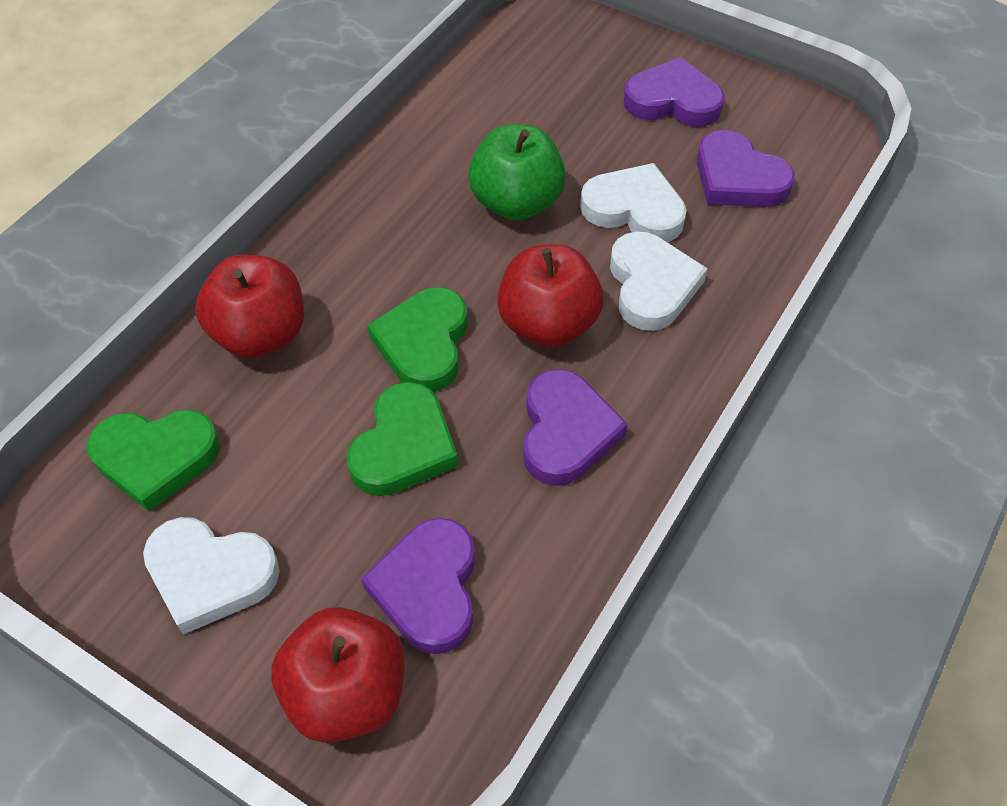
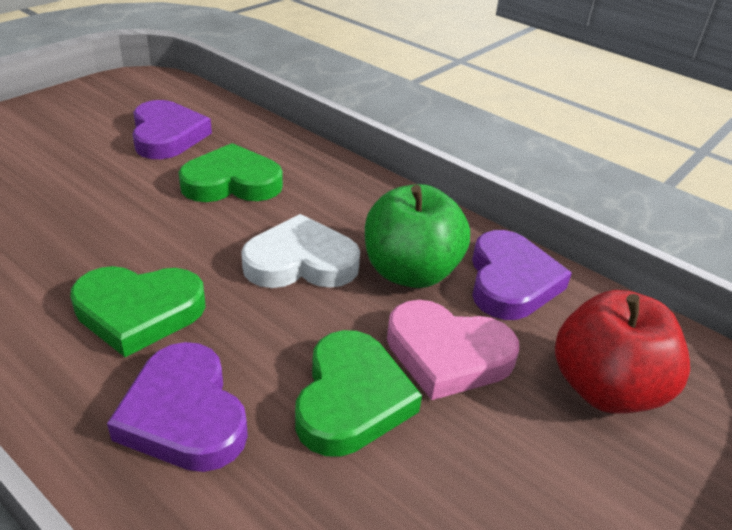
pink heart: 0 -> 1
purple heart: 4 -> 3
red apple: 3 -> 1
white heart: 3 -> 1

